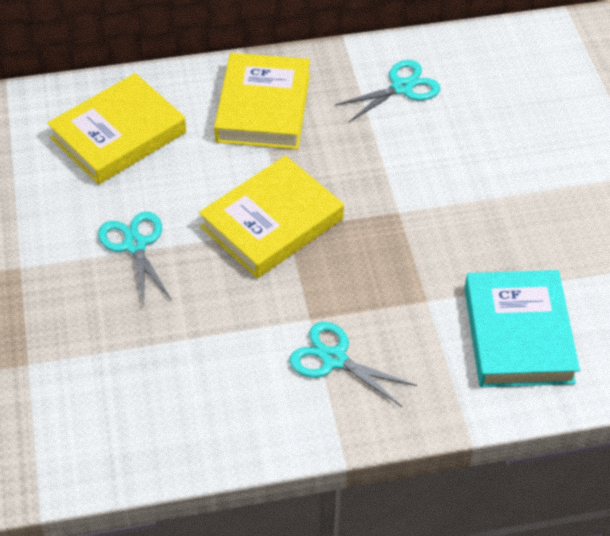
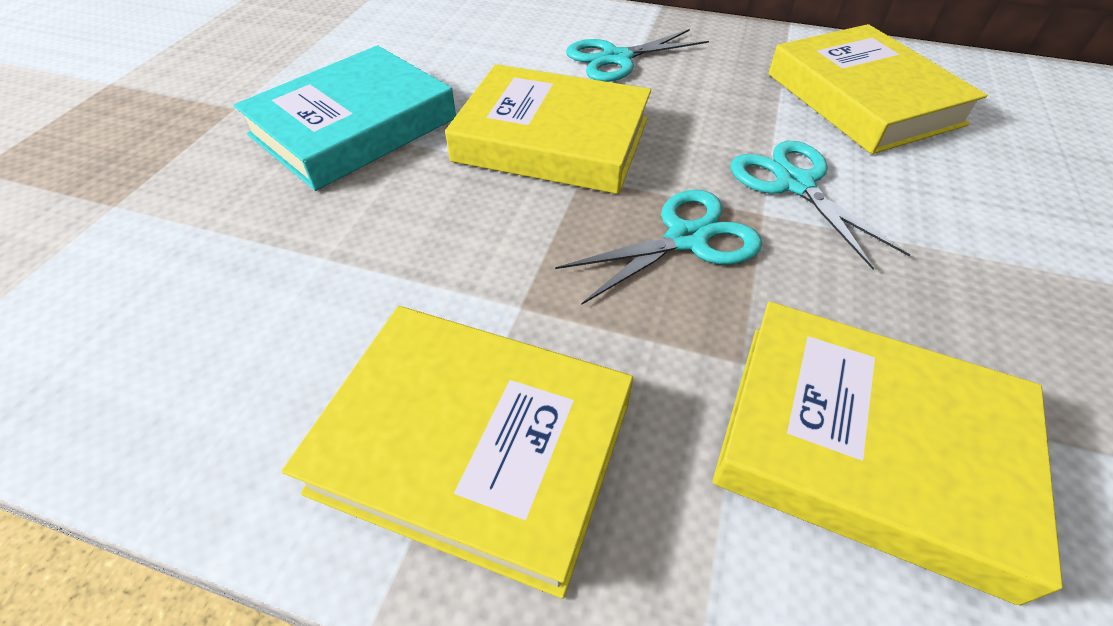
yellow book: 3 -> 4

